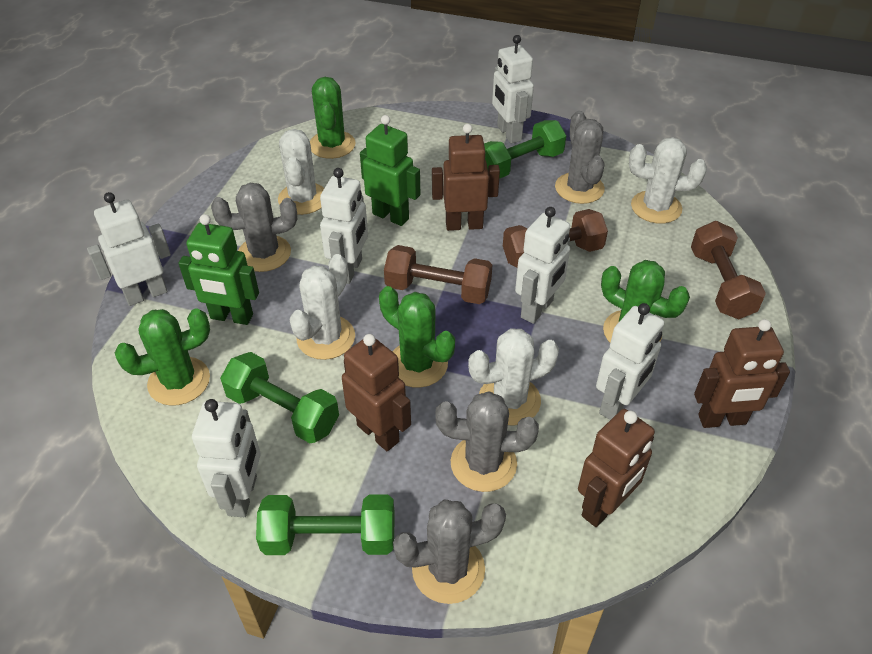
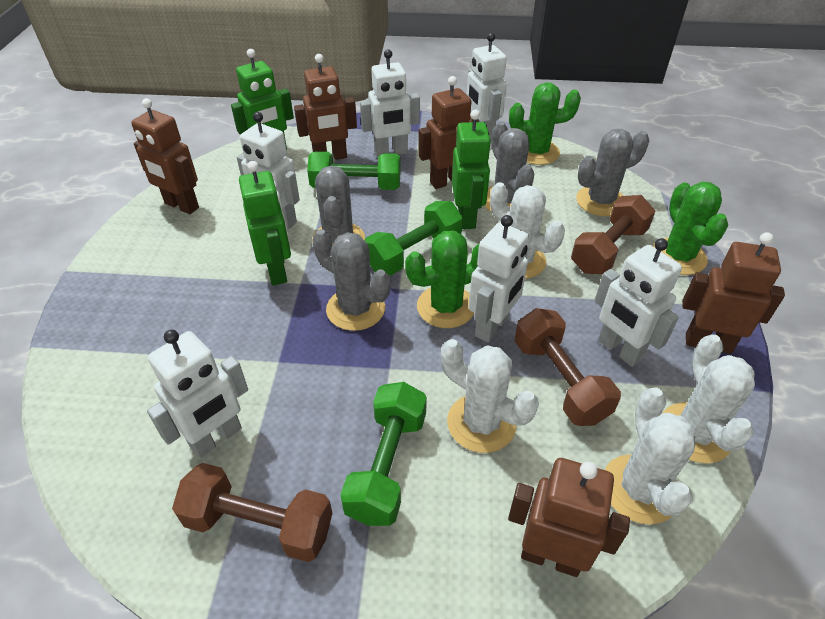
brown robot: 4 -> 5
green cactus: 4 -> 3
green robot: 2 -> 3

